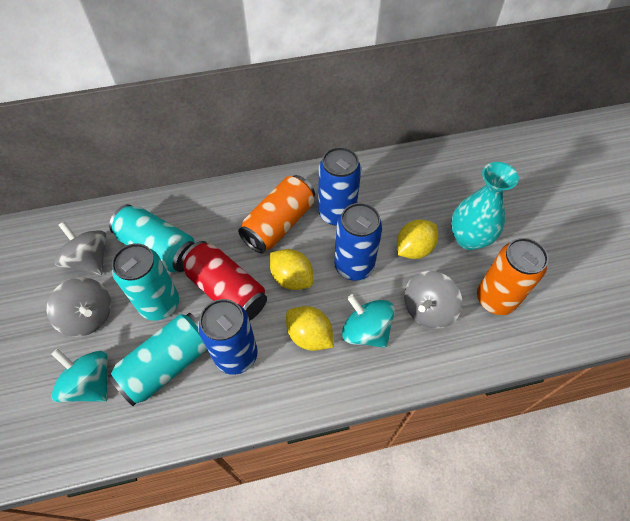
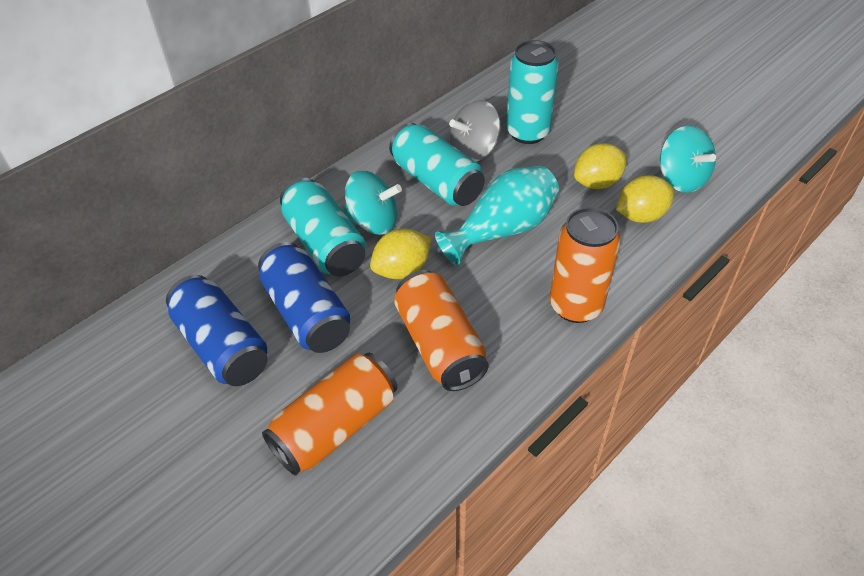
blue can: 3 -> 2
grey spinning top: 3 -> 1
orange can: 2 -> 3
red can: 1 -> 0

